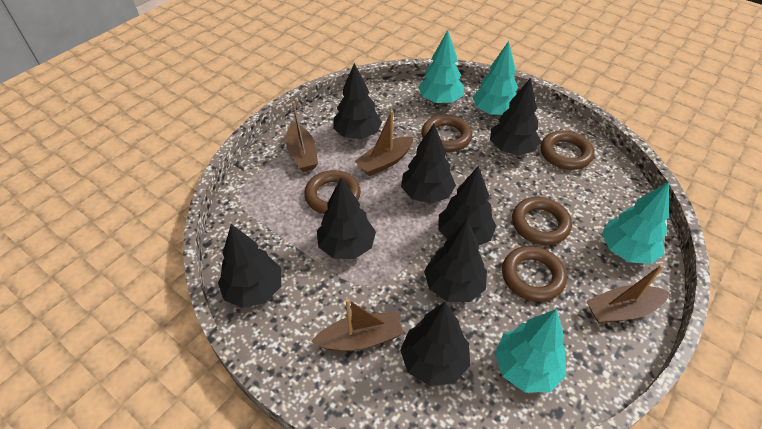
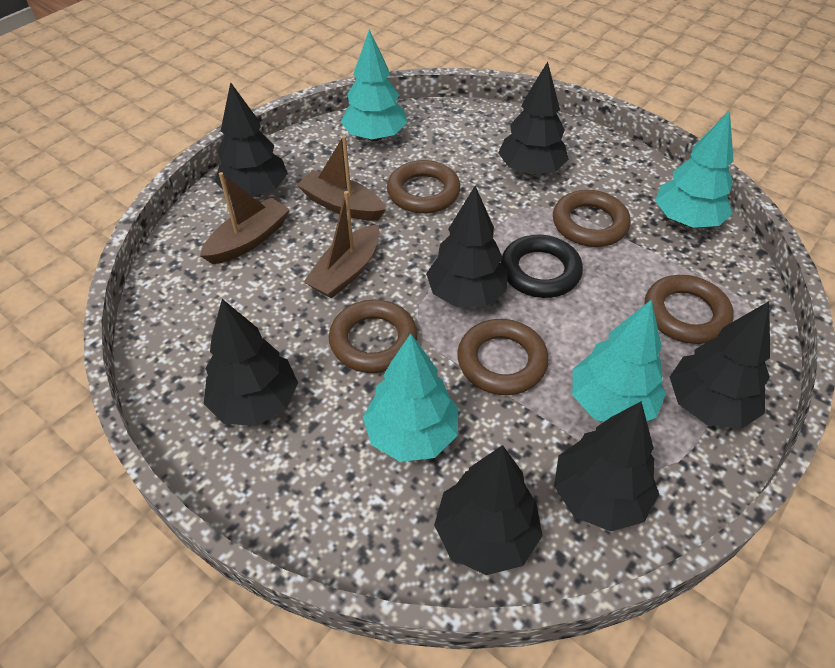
black ring: 0 -> 1
black tree: 8 -> 7
brown boat: 4 -> 3

